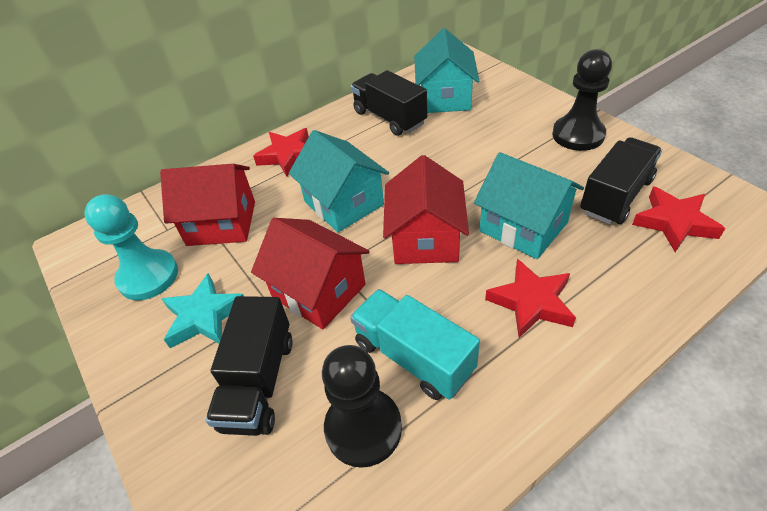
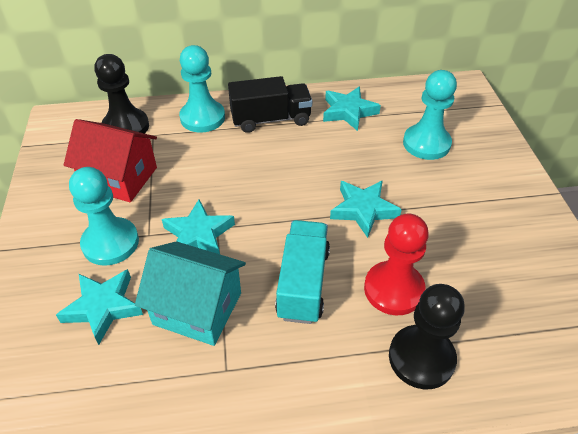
black truck: 3 -> 1
red house: 3 -> 1
red pawn: 0 -> 1
red star: 3 -> 0
turquoise house: 3 -> 1
turquoise pawn: 1 -> 3
turquoise star: 1 -> 4

